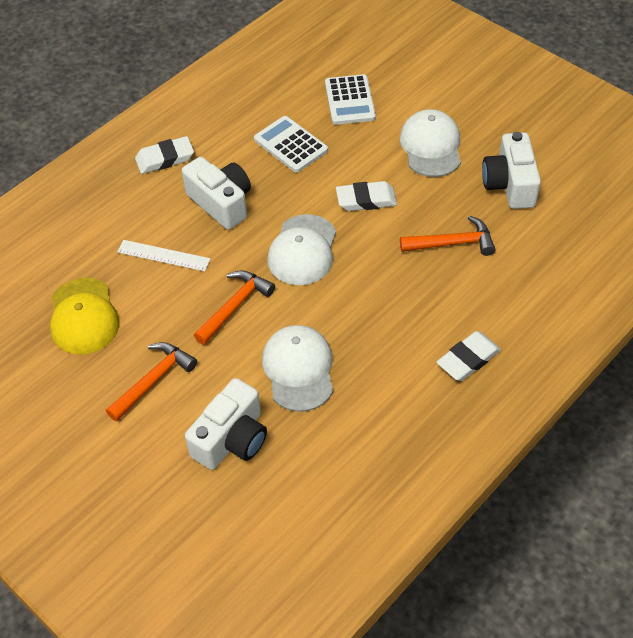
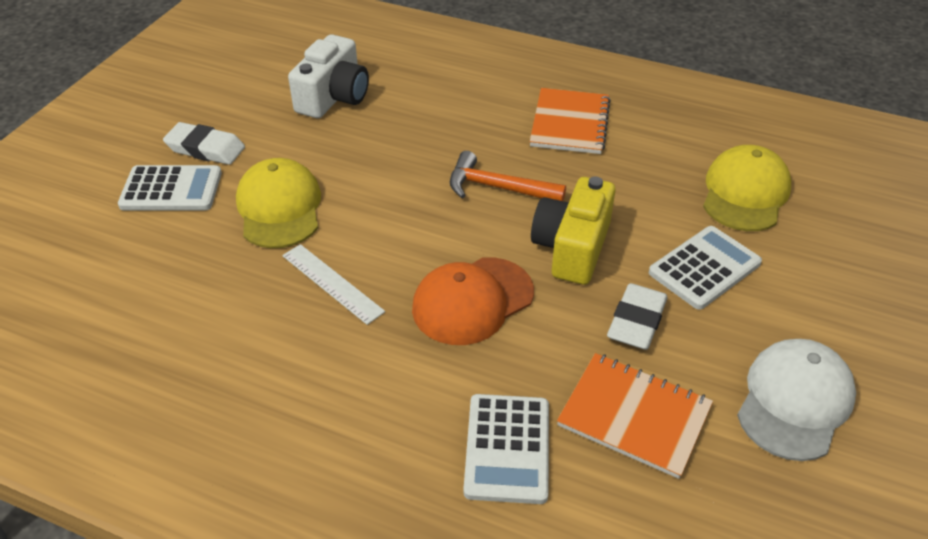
orange cap: 0 -> 1
orange hammer: 3 -> 1
orange notebook: 0 -> 2
white calculator: 2 -> 3
white camera: 3 -> 1
white cap: 3 -> 1
white eraser: 3 -> 2
yellow camera: 0 -> 1
yellow cap: 1 -> 2

